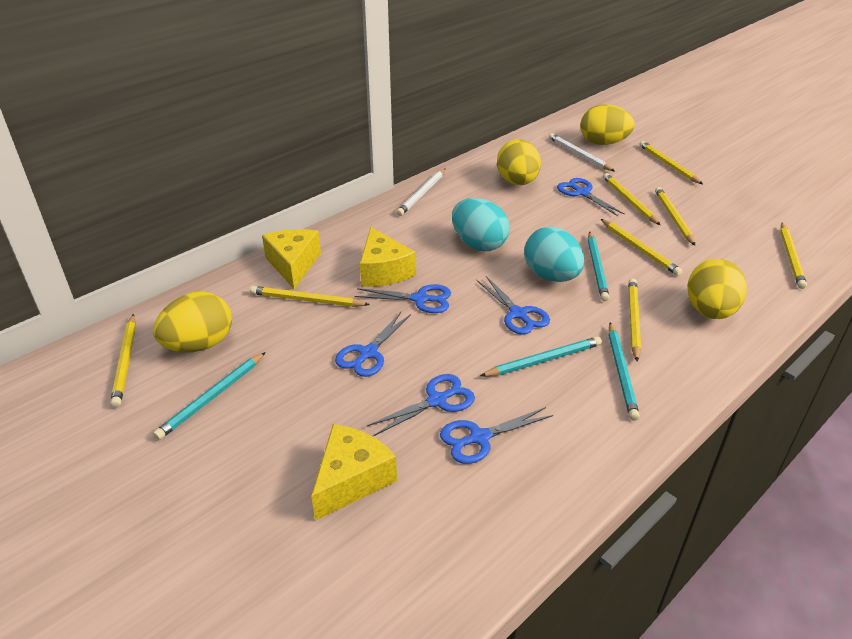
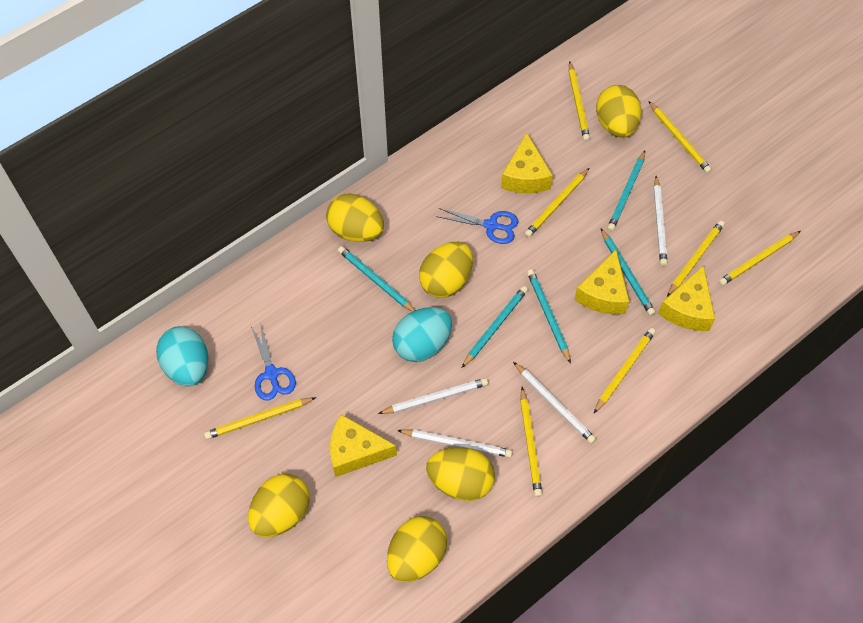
blue scissors: 6 -> 2
turquoise pencil: 4 -> 5
white pencil: 2 -> 4
yellow cheese: 3 -> 4
yellow egg: 4 -> 6

